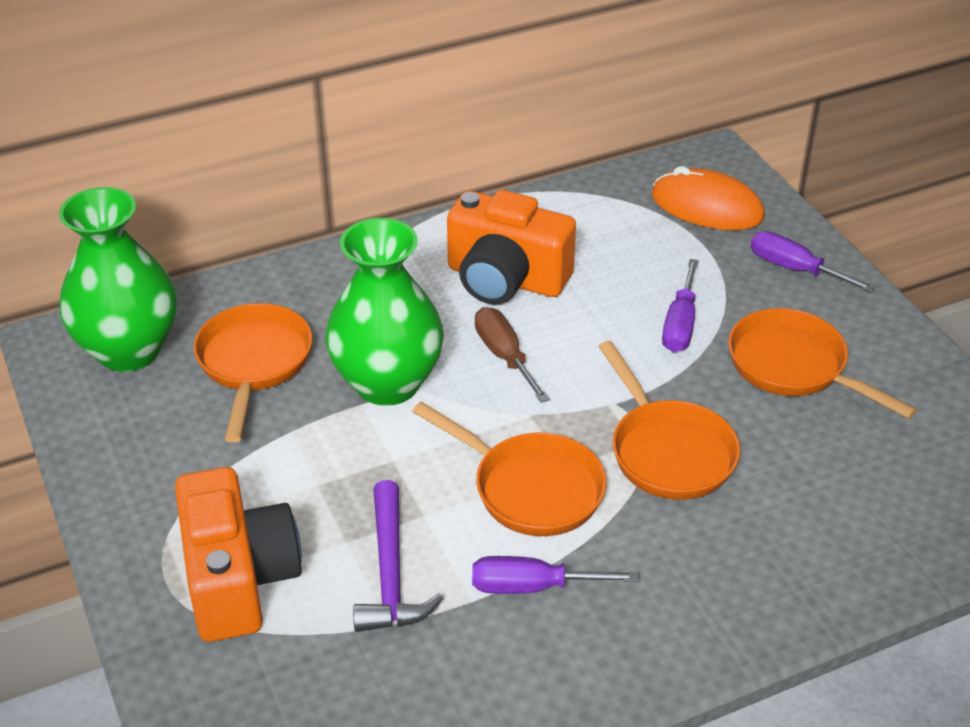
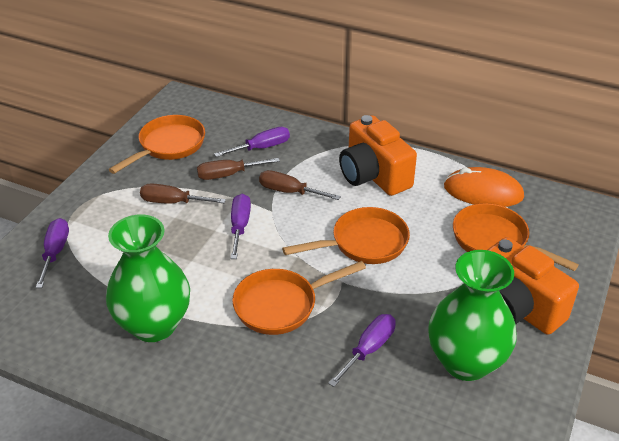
brown screwdriver: 1 -> 3
purple hammer: 1 -> 0
purple screwdriver: 3 -> 4

